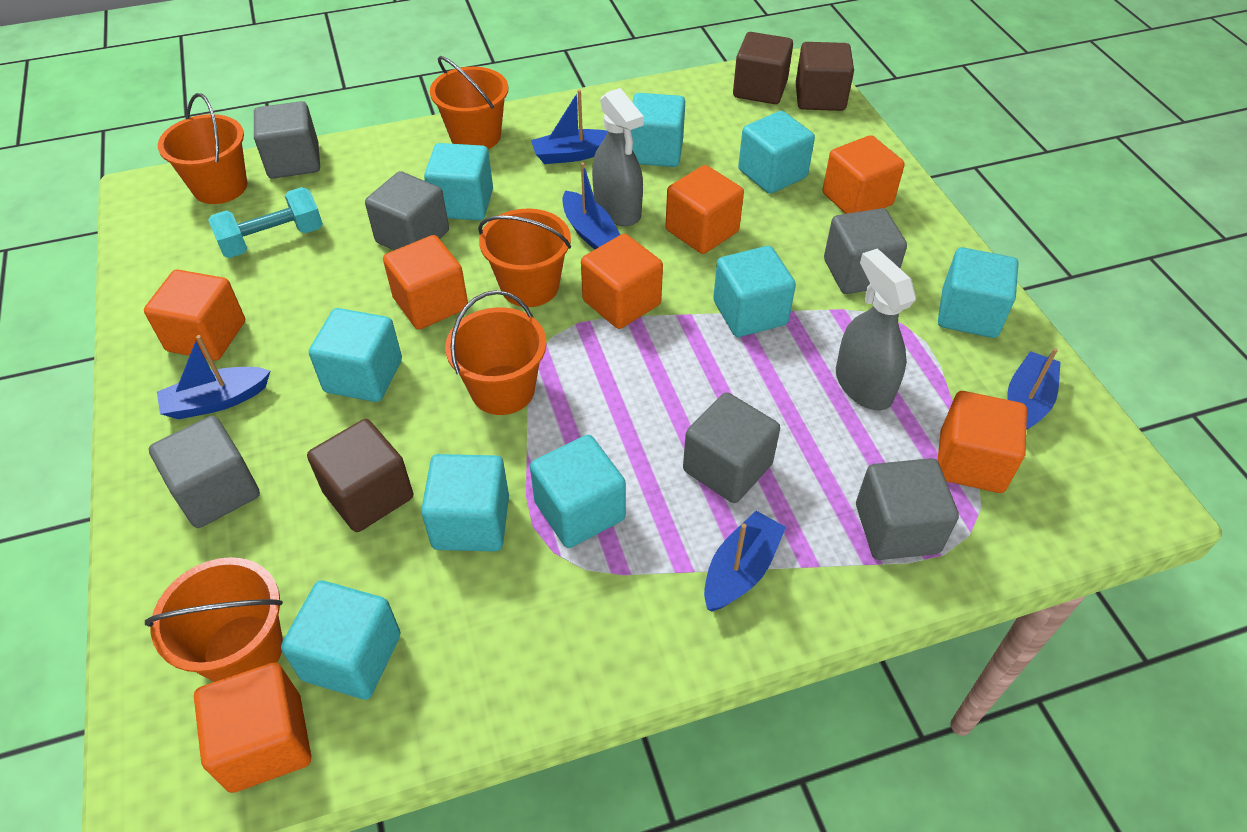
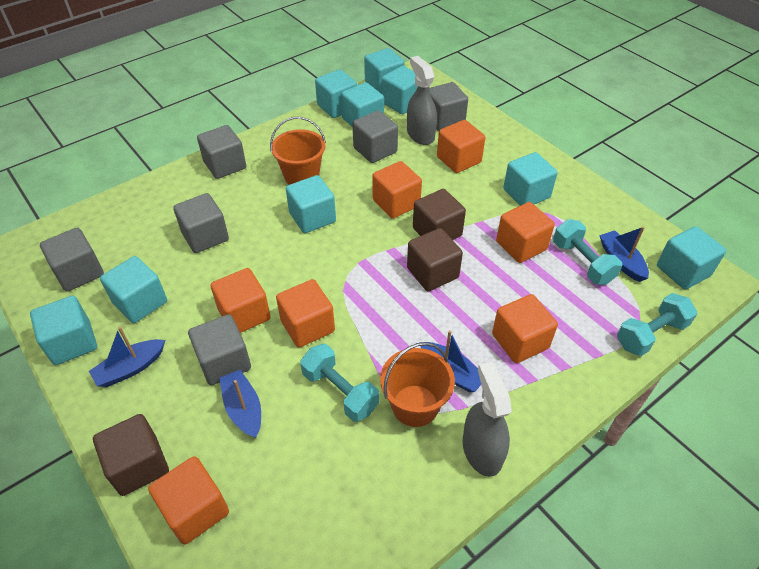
blue boat: 5 -> 4
orange bucket: 5 -> 2
turquoise dumbbell: 1 -> 3

